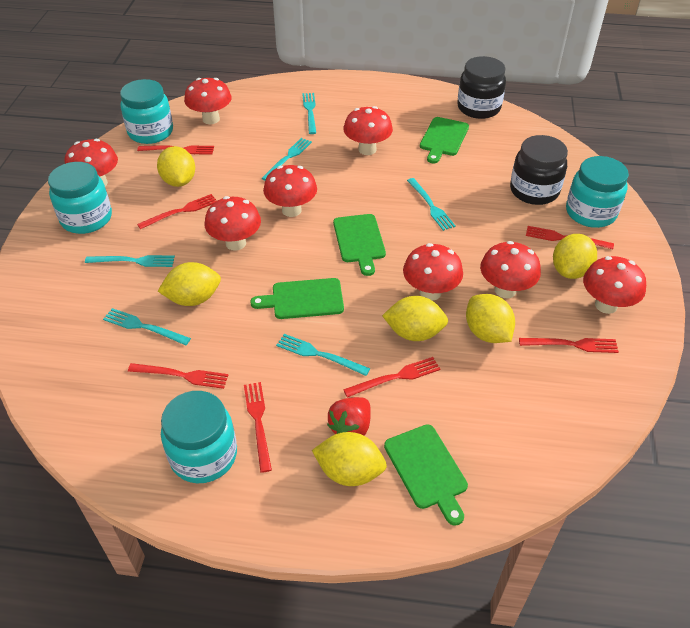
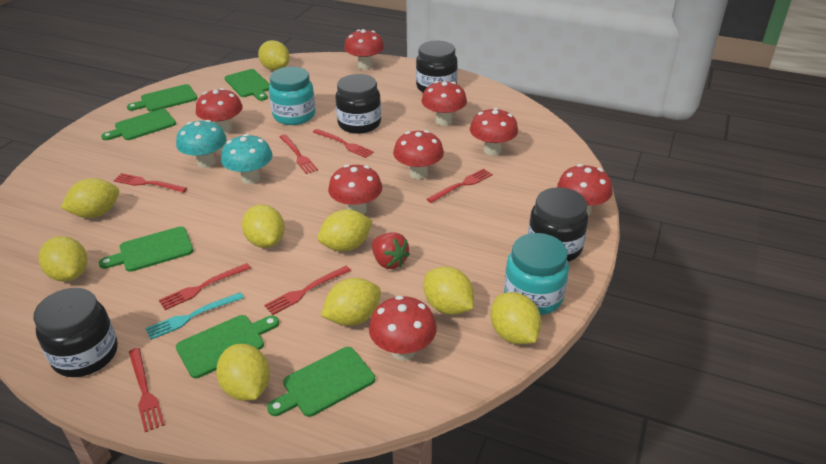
black jar: 2 -> 4
green cutting board: 4 -> 6
turquoise fork: 6 -> 1
turquoise jar: 4 -> 2
turquoise mushroom: 0 -> 2
yellow lemon: 6 -> 9

